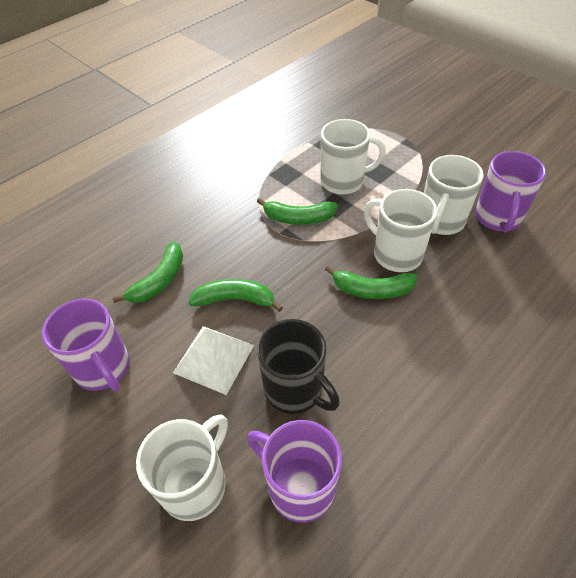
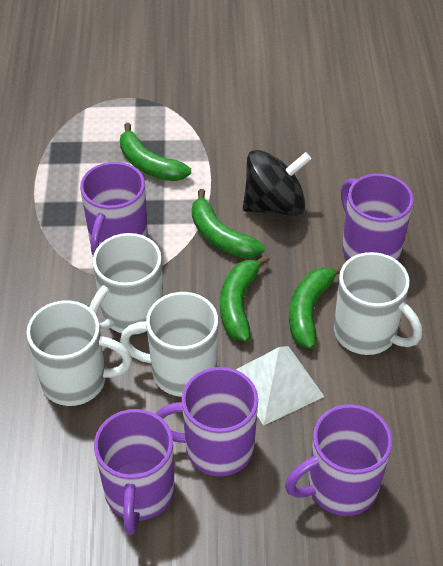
black mug: 1 -> 0
black spinning top: 0 -> 1
purple mug: 3 -> 5

